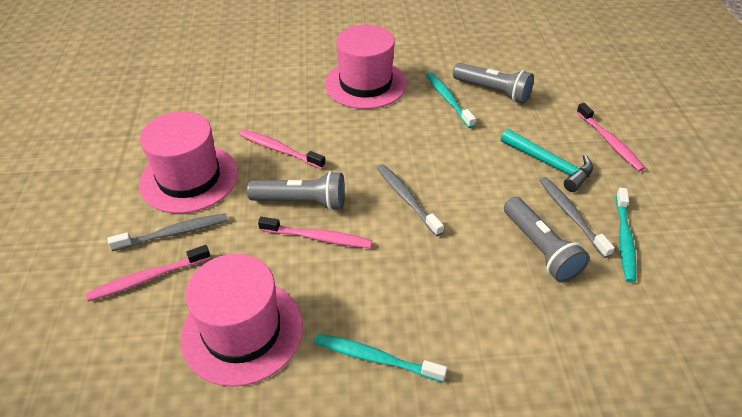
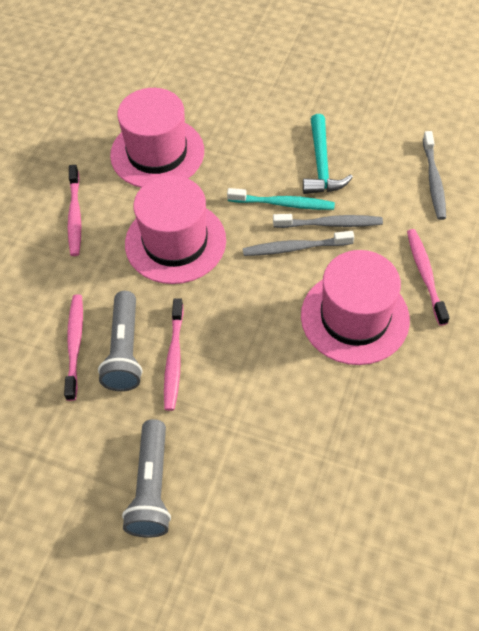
grey flashlight: 3 -> 2
turquoise toothbrush: 3 -> 1

